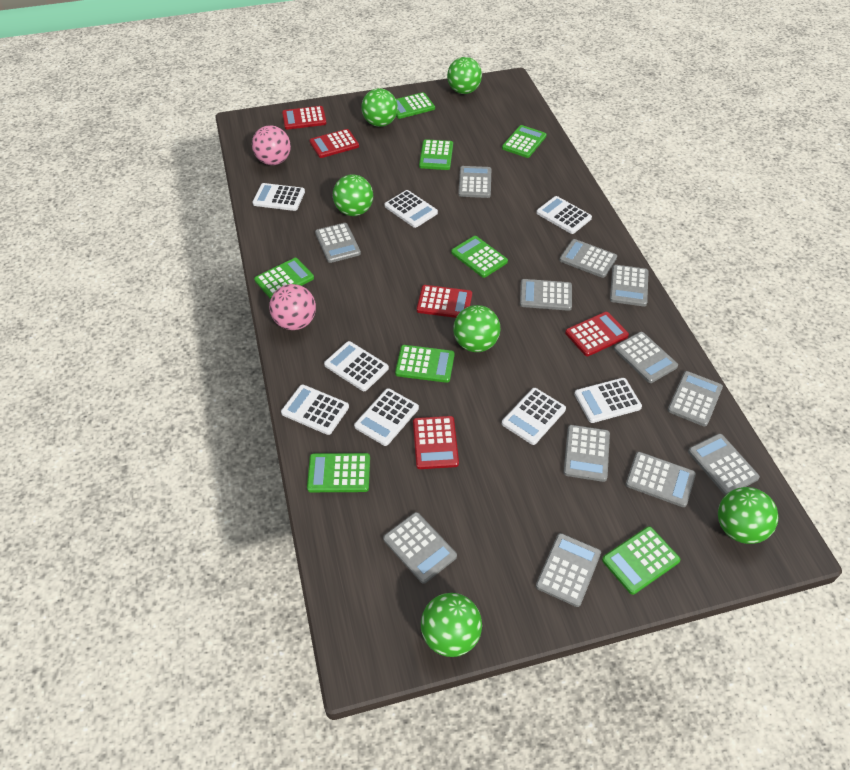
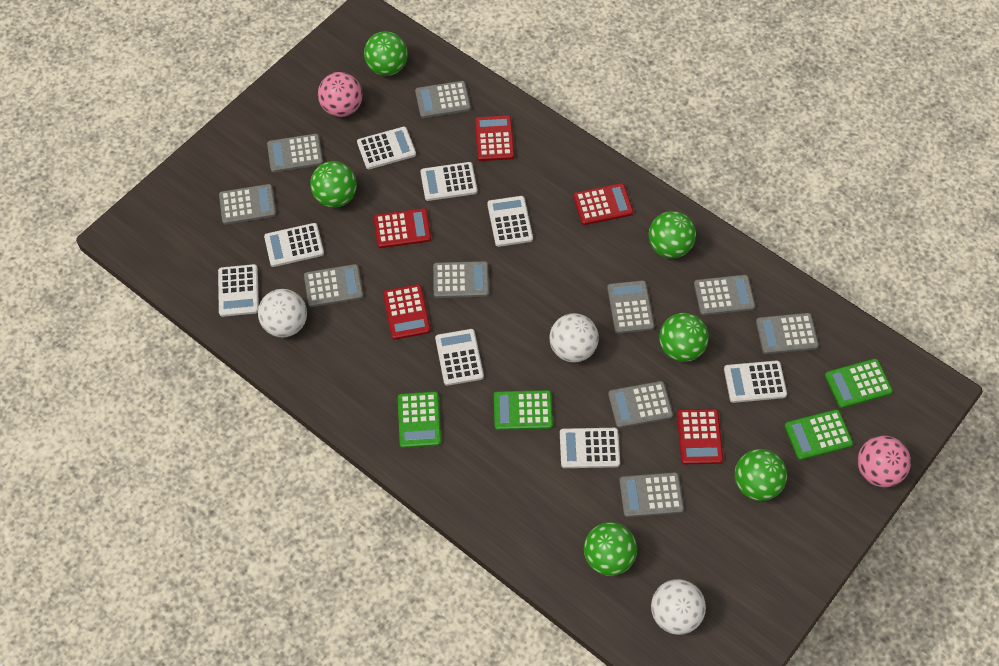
green calculator: 8 -> 4
grey calculator: 12 -> 10
white ball: 0 -> 3

